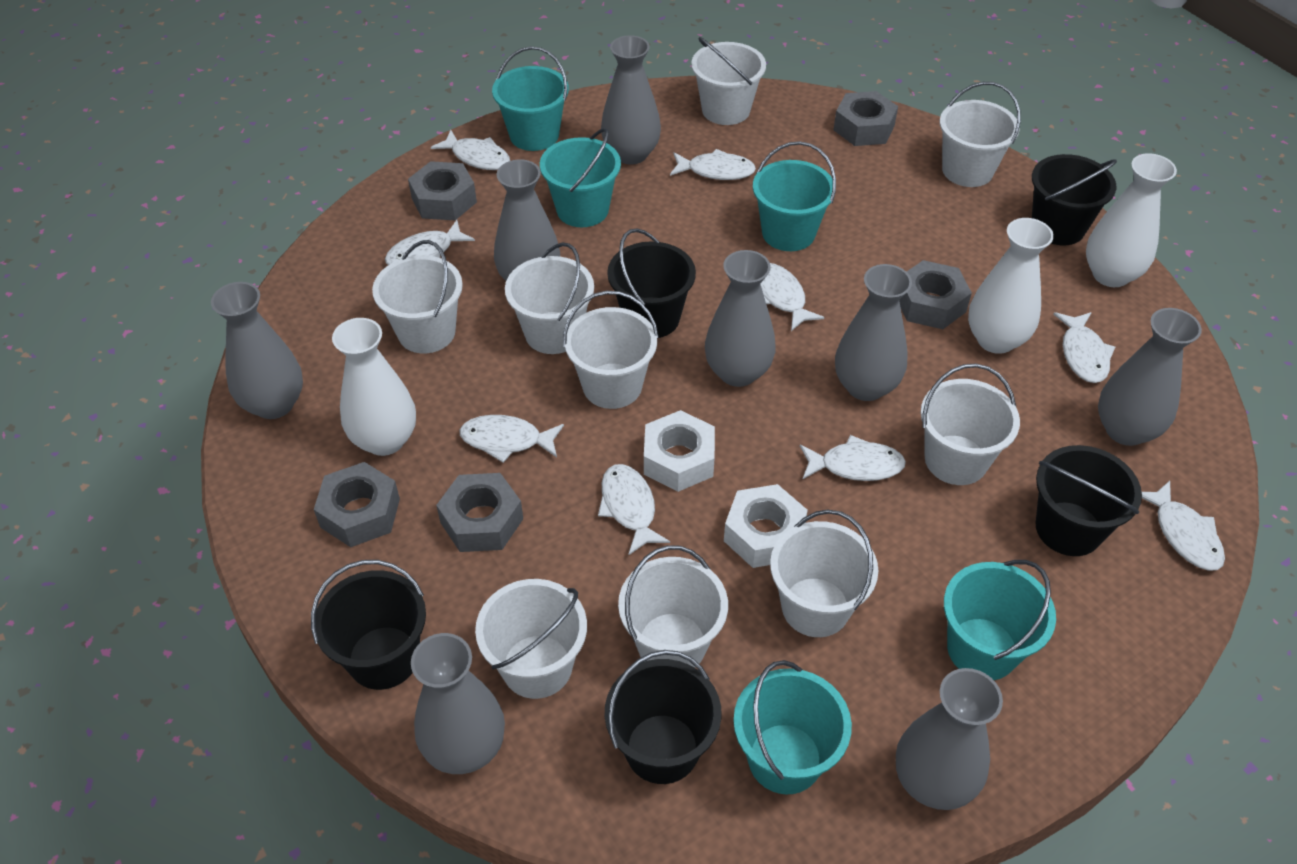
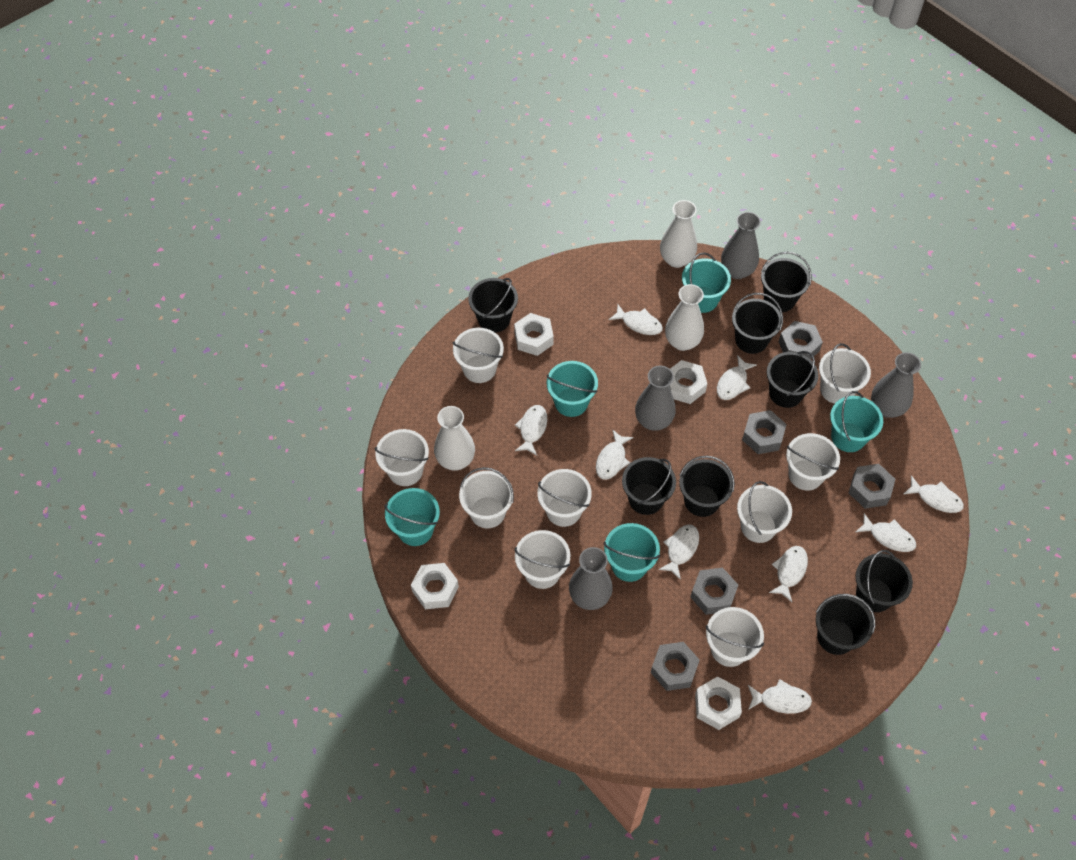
black bucket: 5 -> 8
grey vase: 8 -> 4
white nut: 2 -> 4

